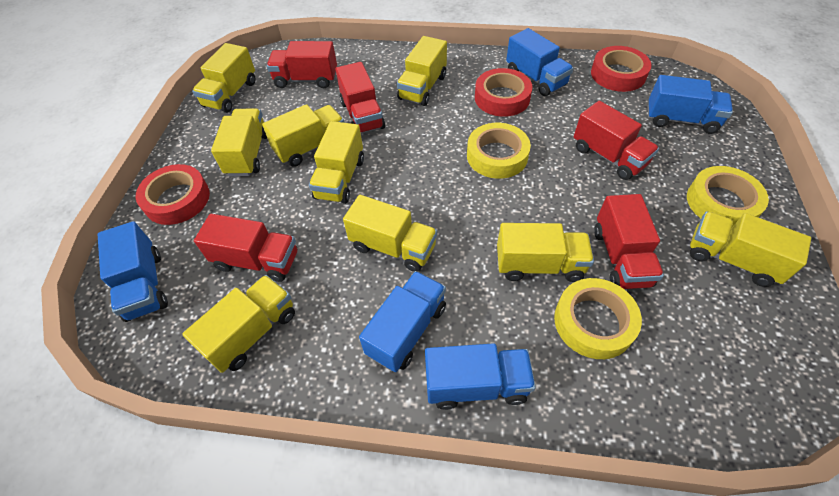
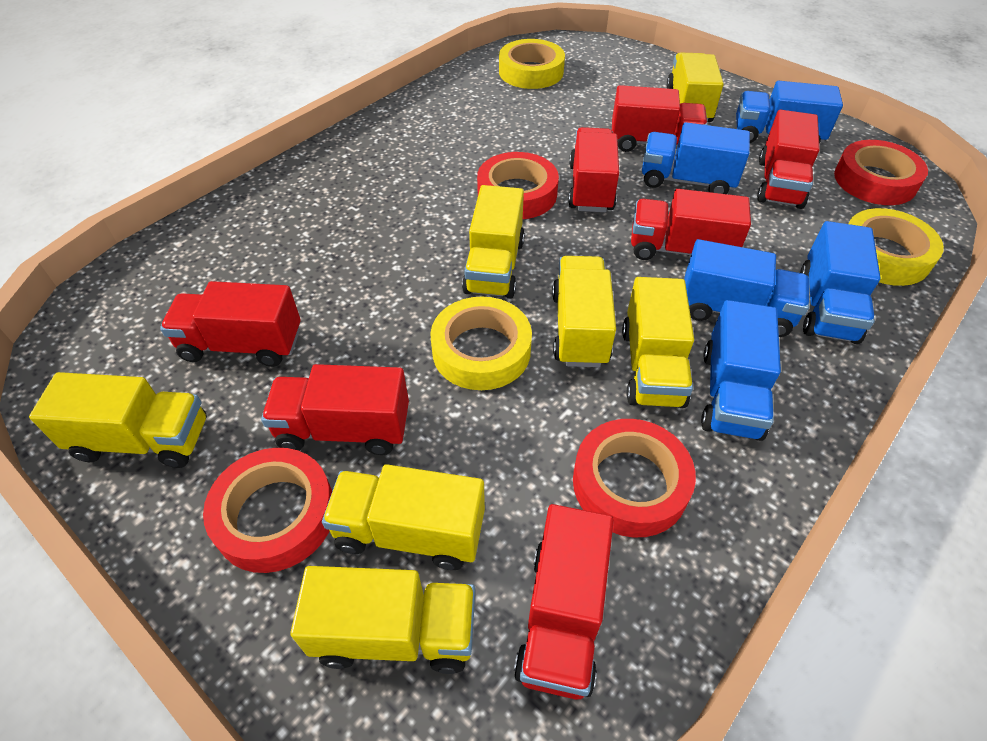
red tape: 3 -> 4
red truck: 5 -> 7
yellow truck: 9 -> 7

